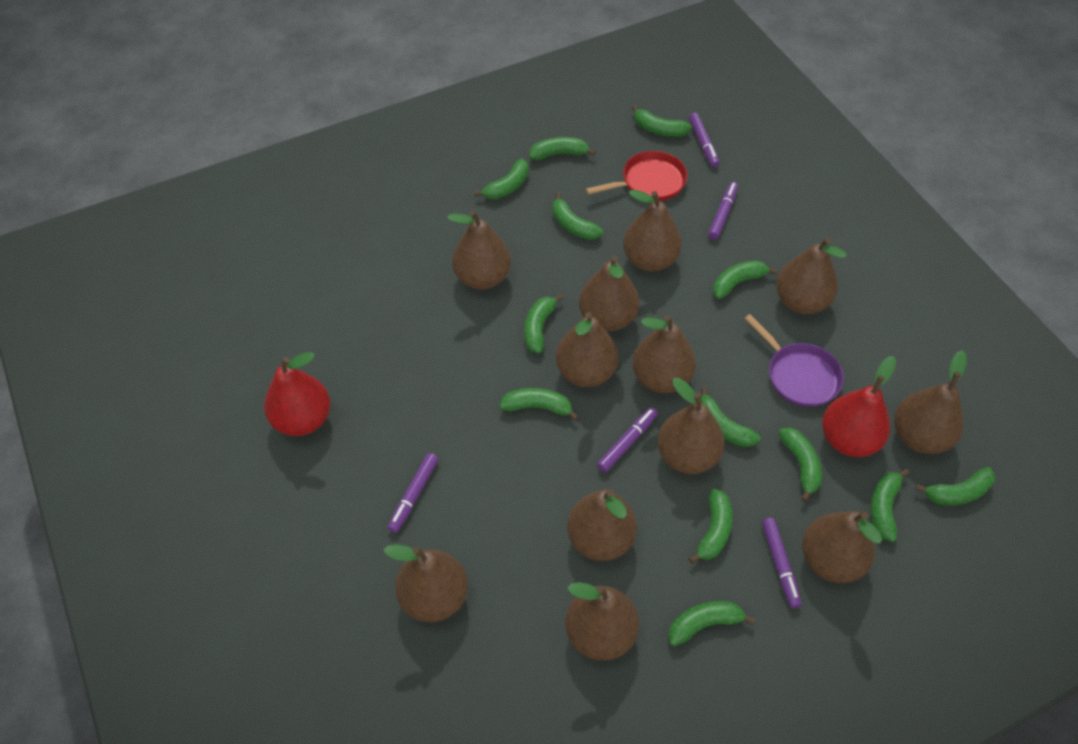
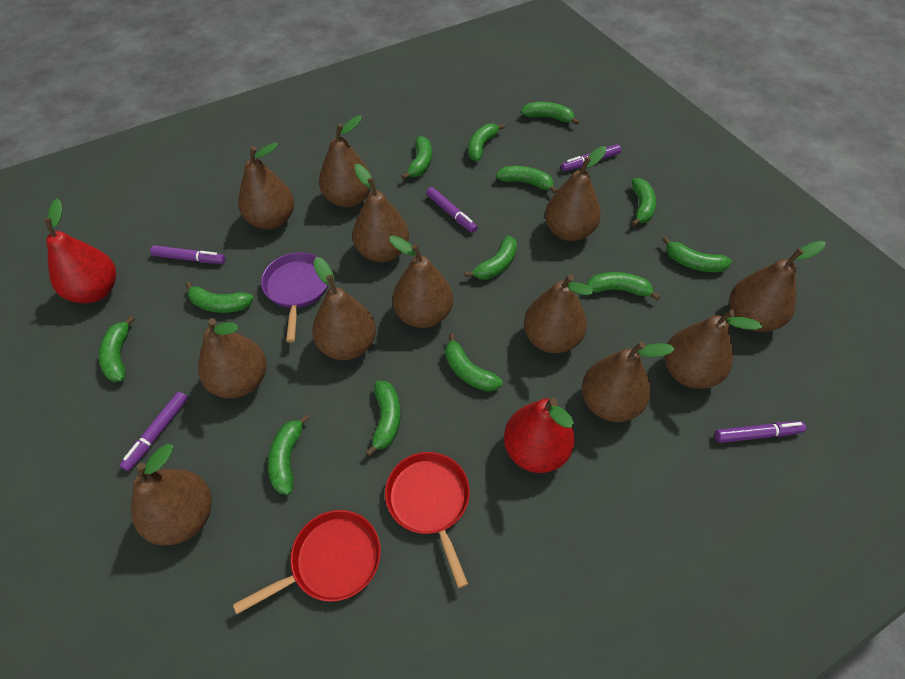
red pan: 1 -> 2

